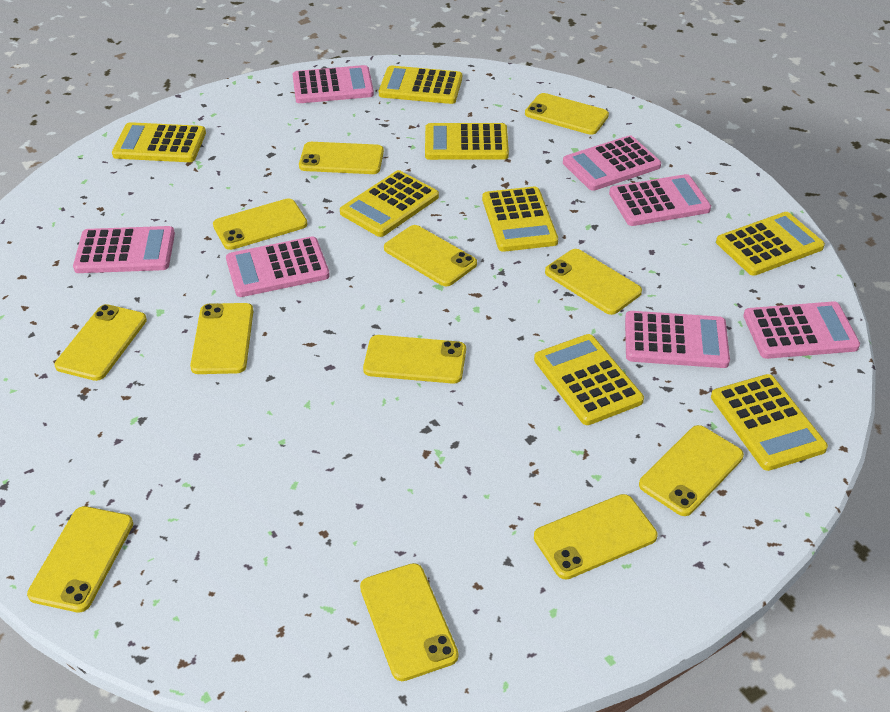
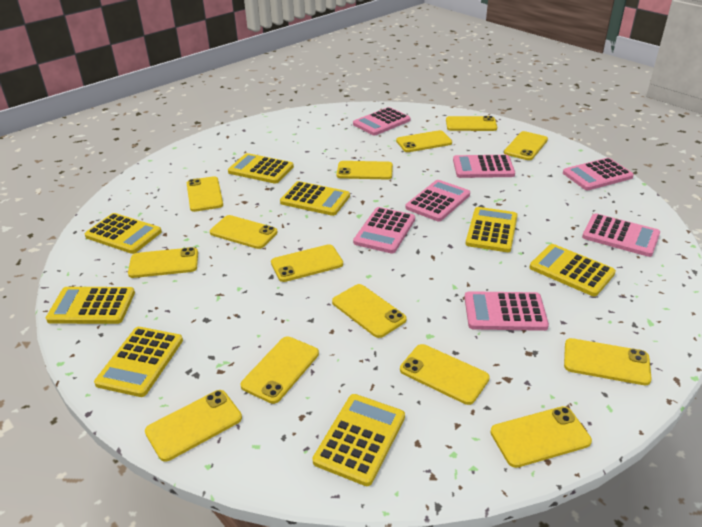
yellow phone: 12 -> 14

